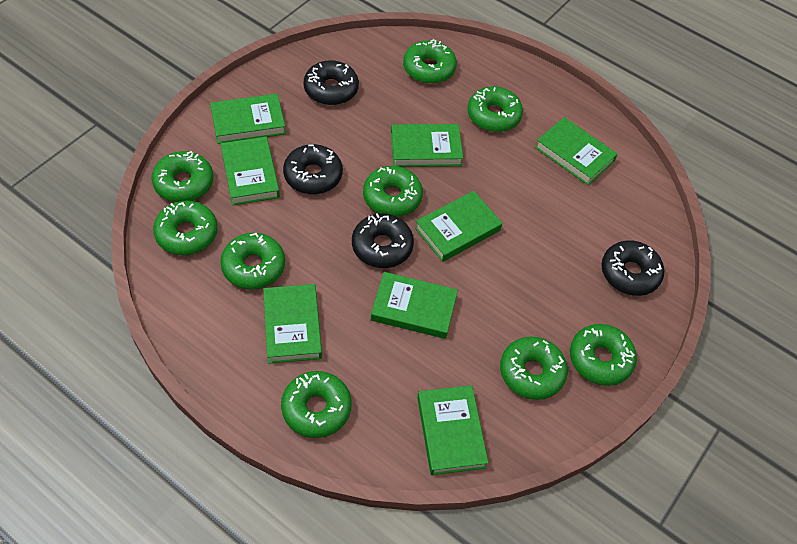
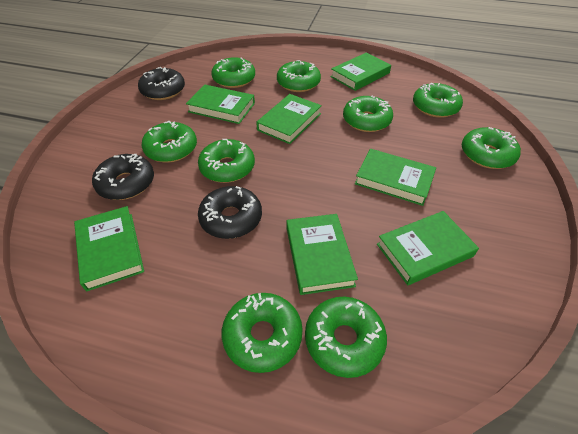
black donut: 4 -> 3
green book: 8 -> 7

